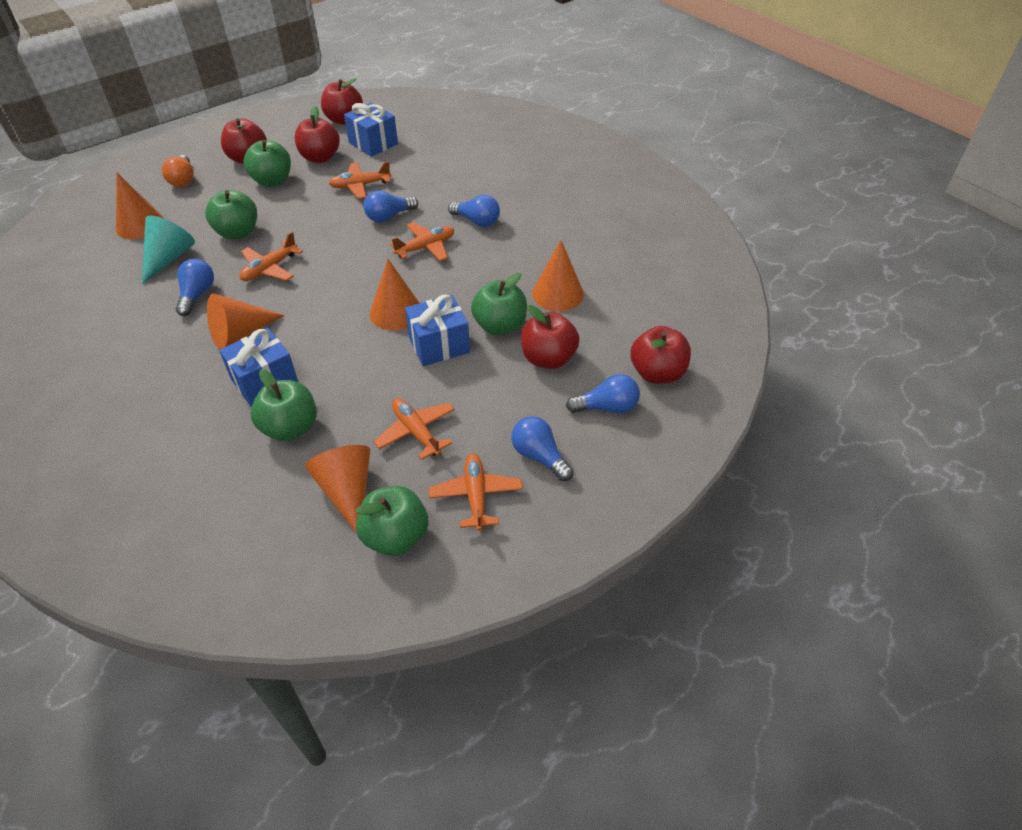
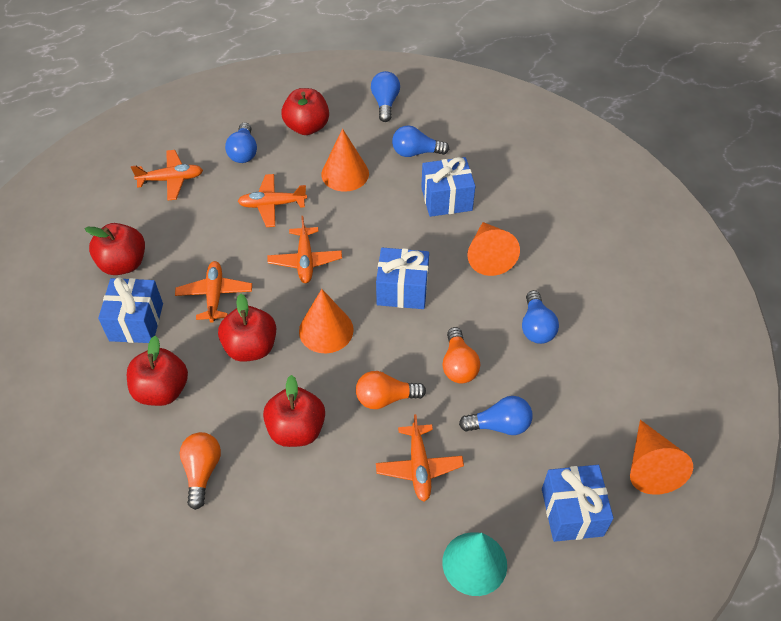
blue gift: 3 -> 4
green apple: 5 -> 0
orange cone: 5 -> 4
orange light bulb: 1 -> 3

